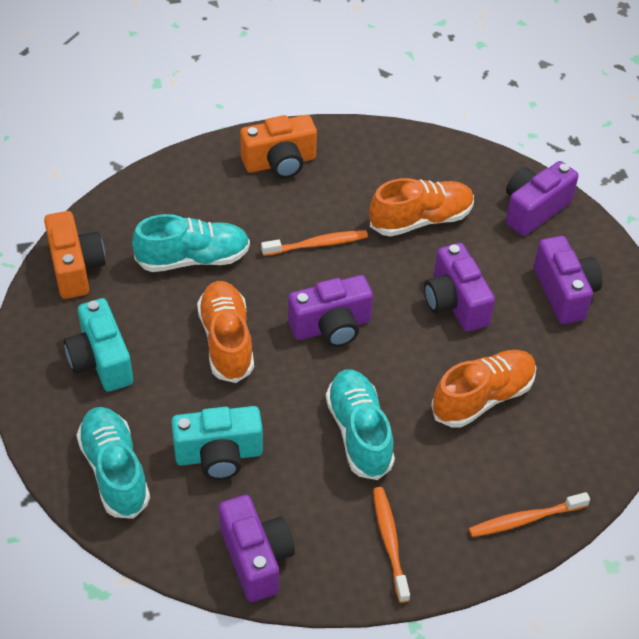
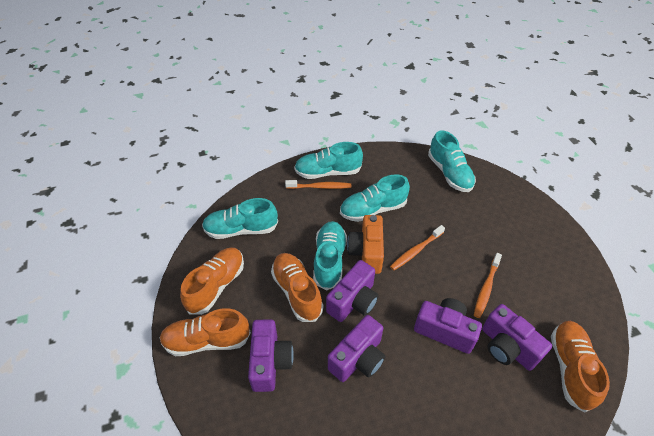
orange camera: 2 -> 1
orange shoe: 3 -> 4
turquoise camera: 2 -> 0
turquoise shoe: 3 -> 5

